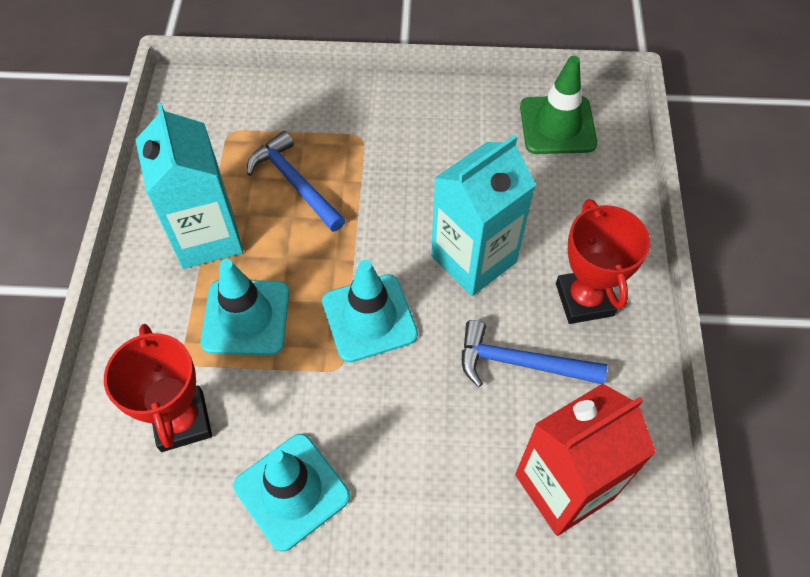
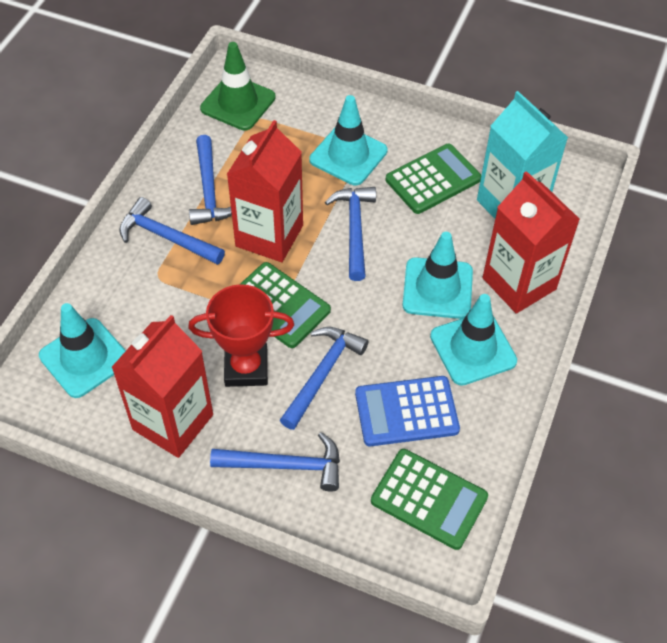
blue calculator: 0 -> 1
blue hammer: 2 -> 5
green calculator: 0 -> 3
red carton: 1 -> 3
red trophy: 2 -> 1
turquoise carton: 2 -> 1
turquoise traffic cone: 3 -> 4

